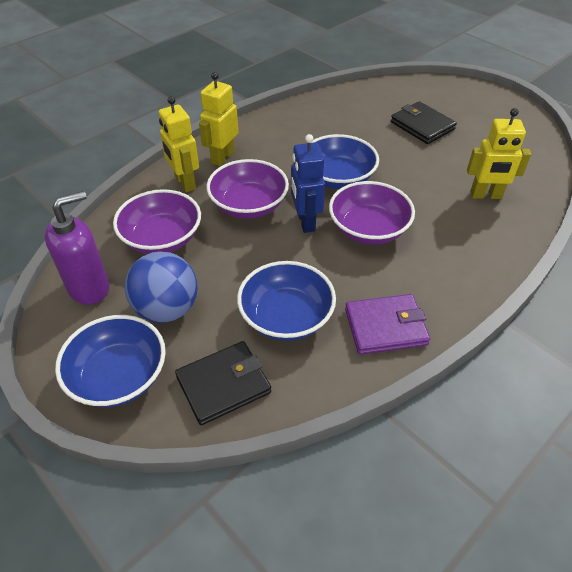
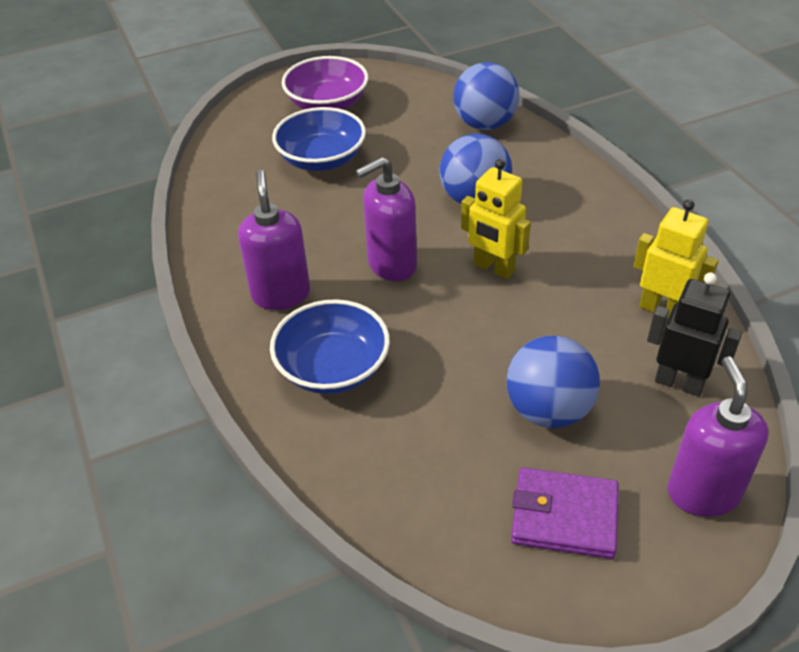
black robot: 0 -> 1
black wallet: 2 -> 0
blue ball: 1 -> 3
blue bowl: 3 -> 2
blue robot: 1 -> 0
purple bowl: 3 -> 1
purple soap dispenser: 1 -> 3
yellow robot: 3 -> 2

